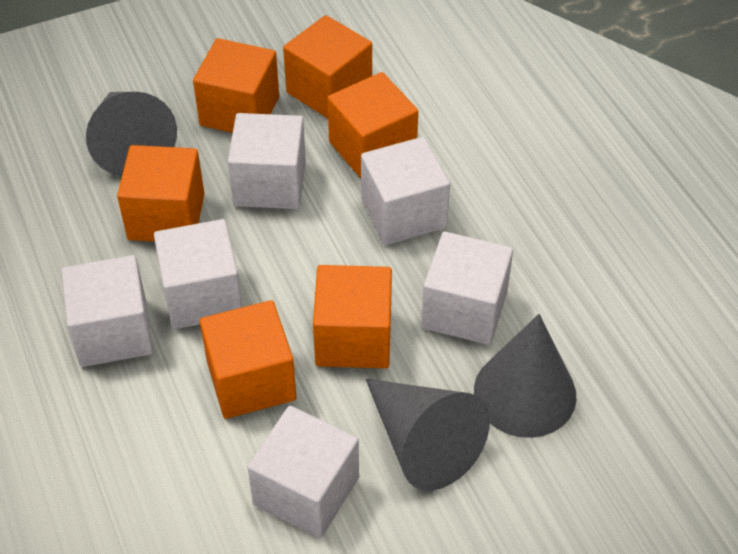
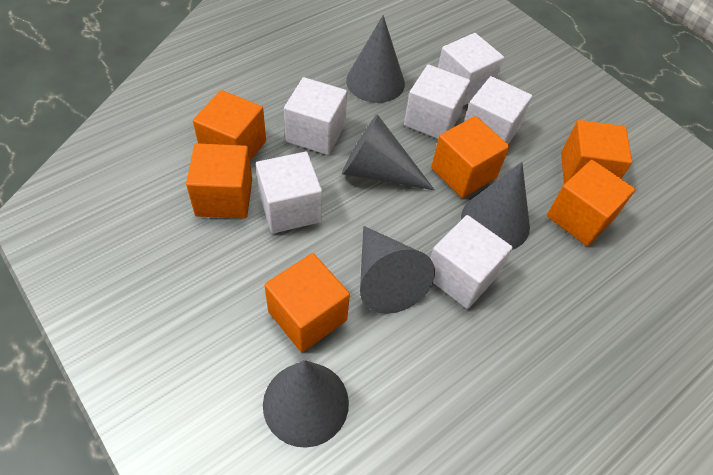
grey cone: 3 -> 5

